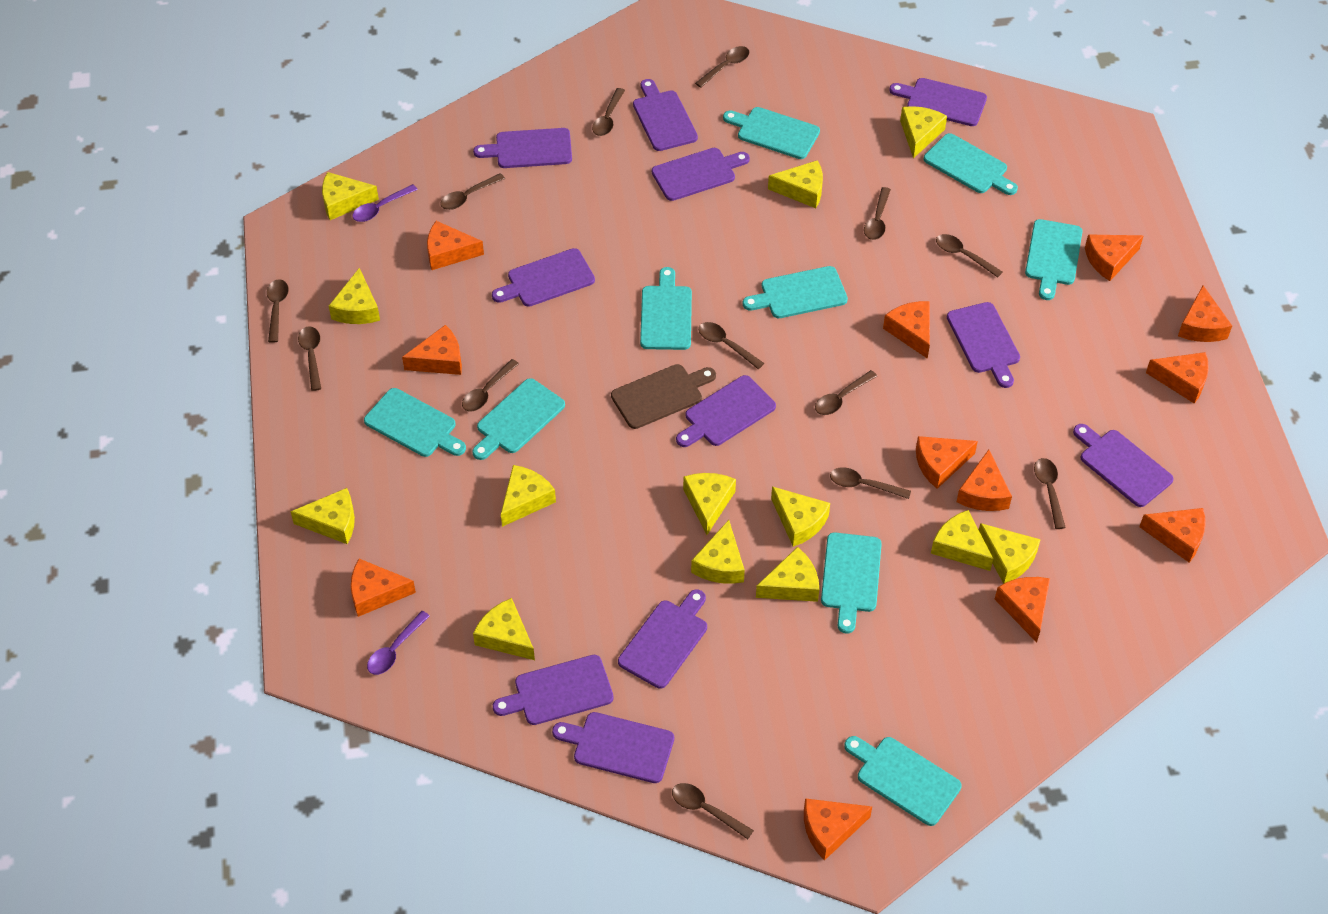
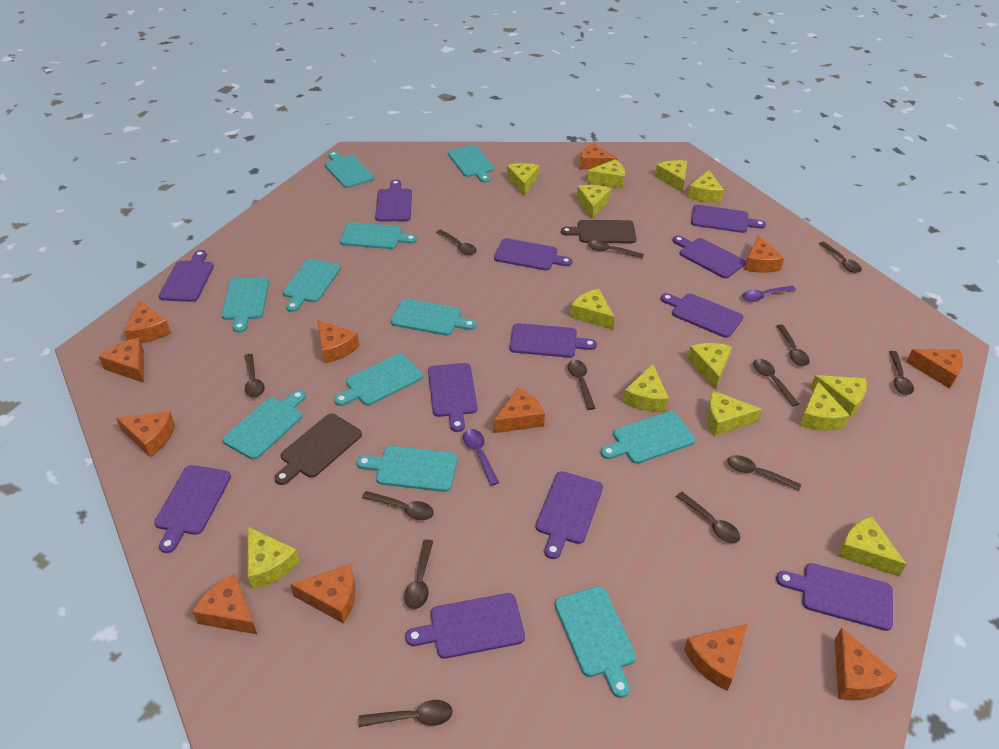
brown cutting board: 1 -> 2
purple cutting board: 11 -> 12
turquoise cutting board: 9 -> 11

